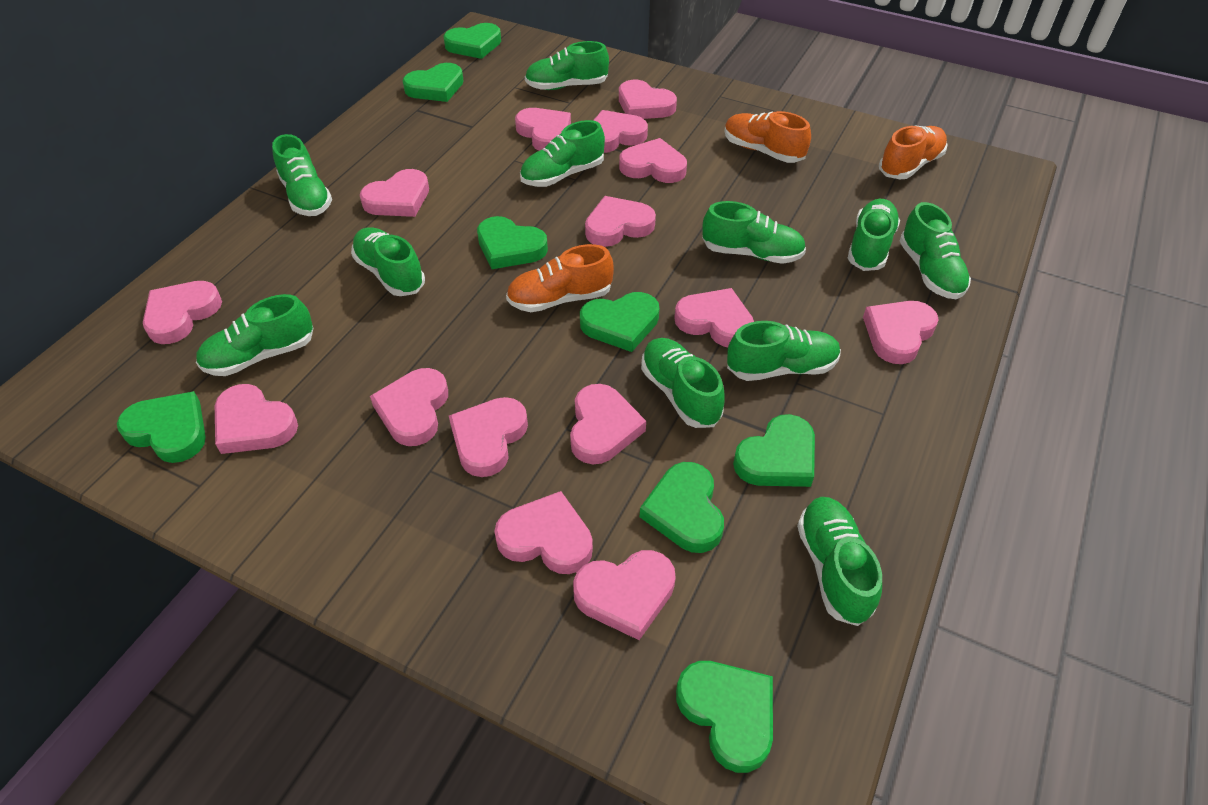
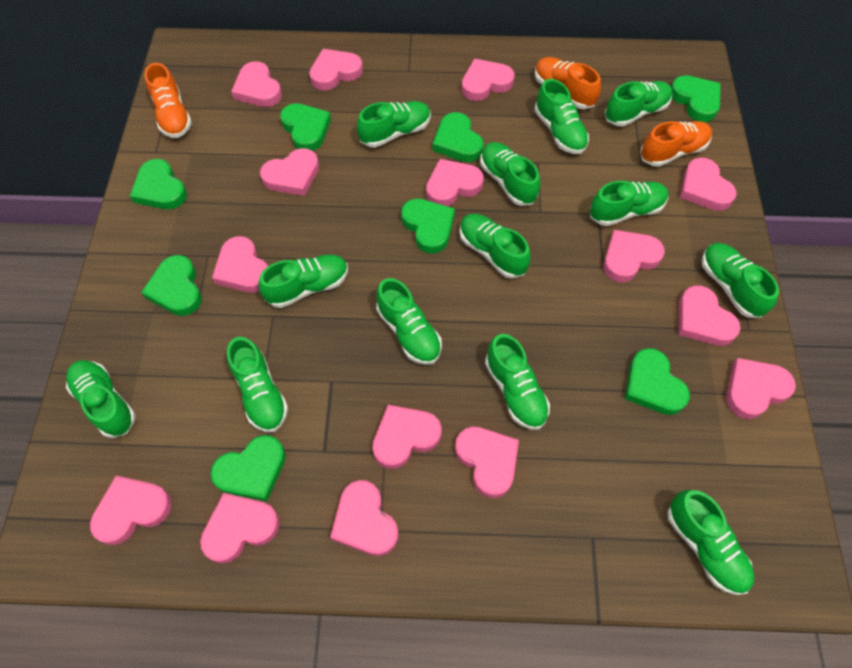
green shoe: 11 -> 13

